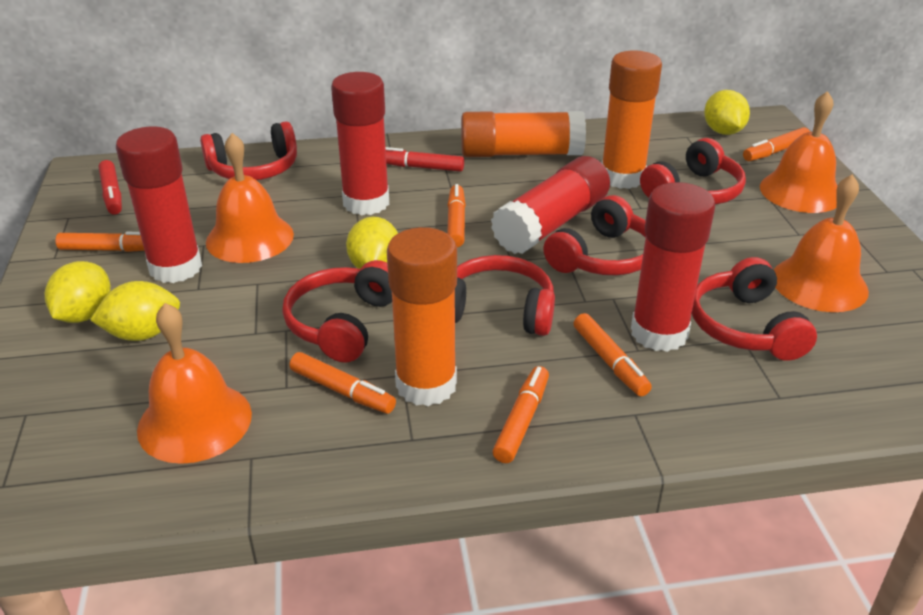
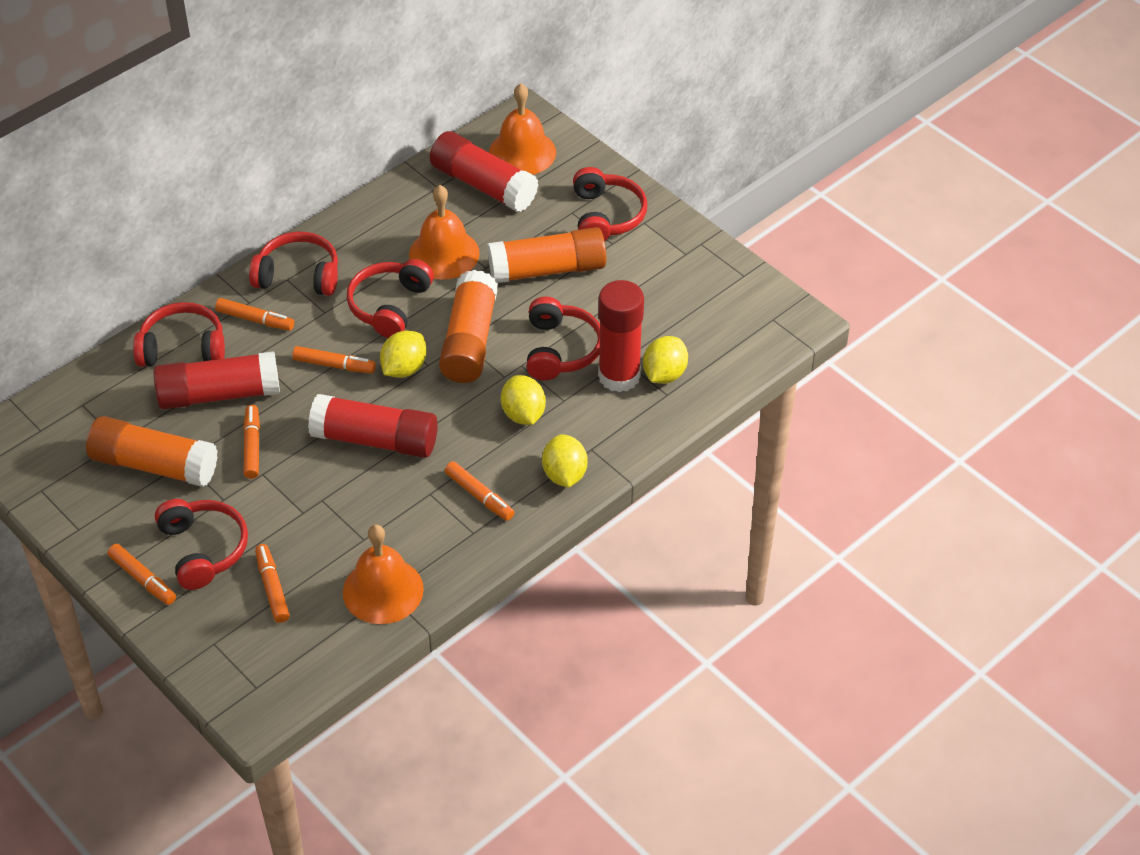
orange bell: 4 -> 3
red marker: 2 -> 0

